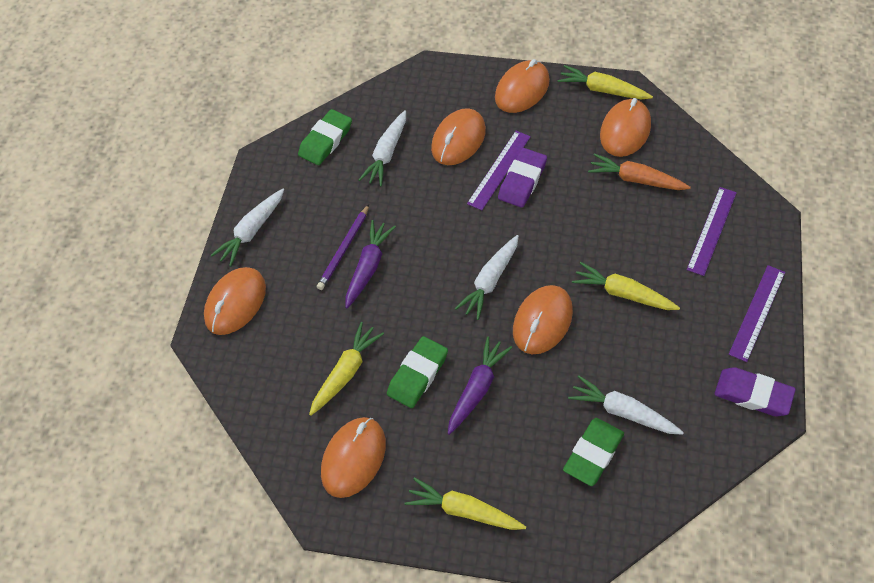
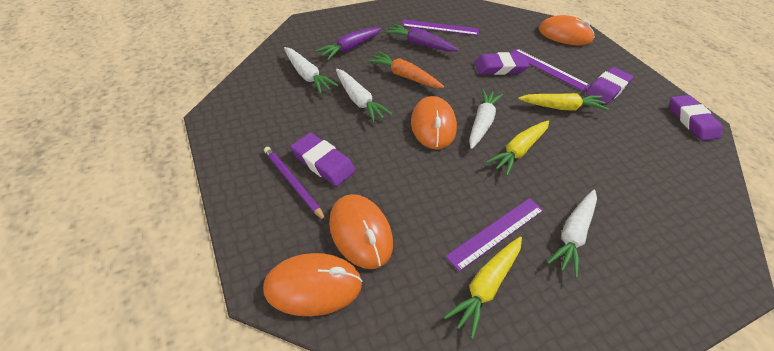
green eraser: 3 -> 0
orange mouse: 6 -> 4
purple eraser: 2 -> 4
yellow carrot: 4 -> 3

